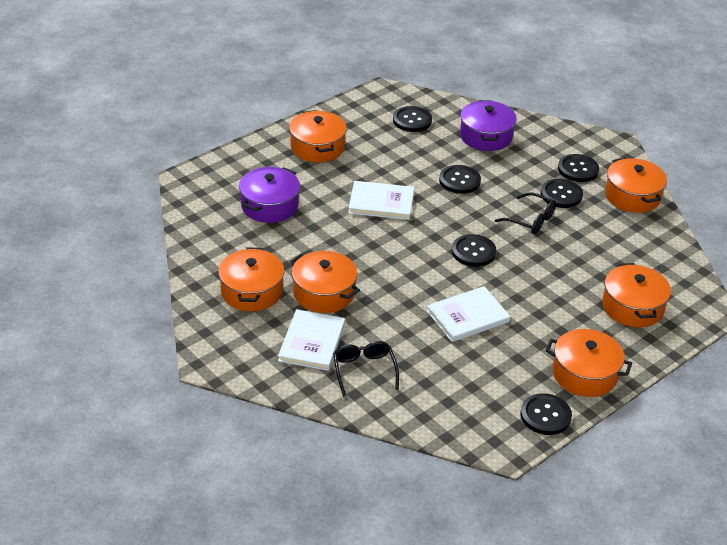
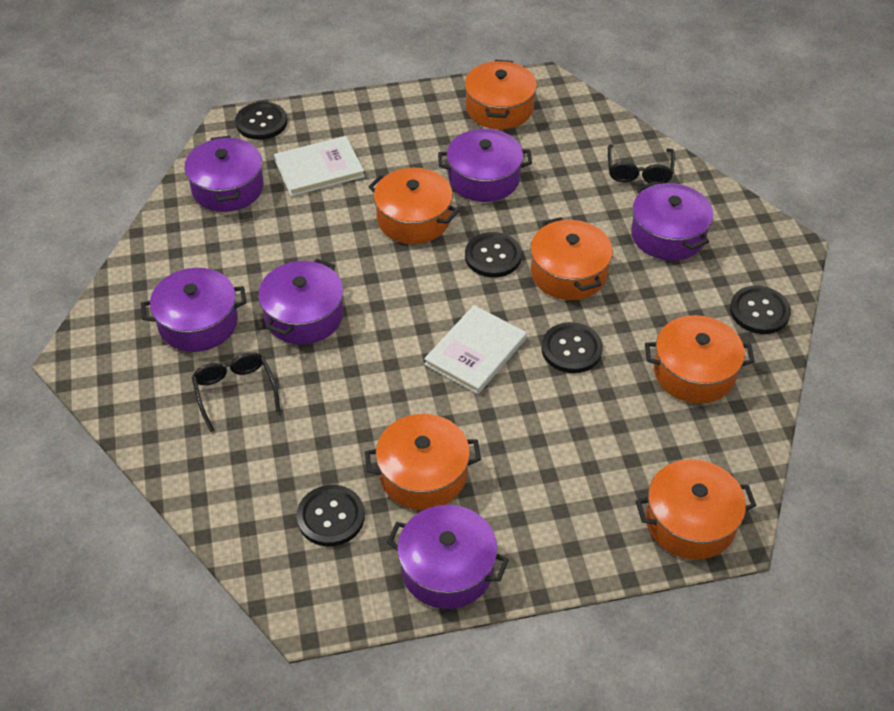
black button: 6 -> 5
purple pot: 2 -> 6
white book: 3 -> 2

